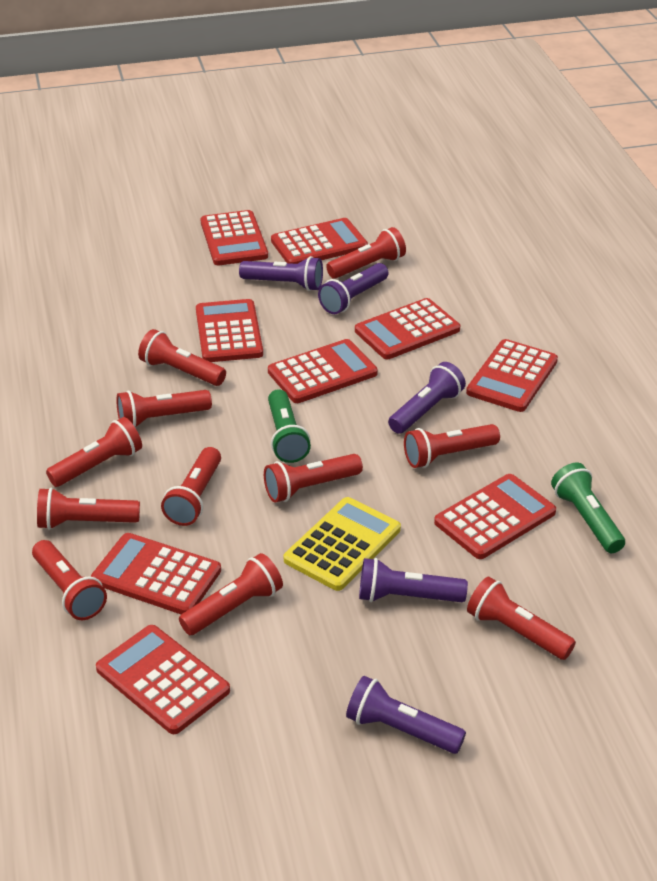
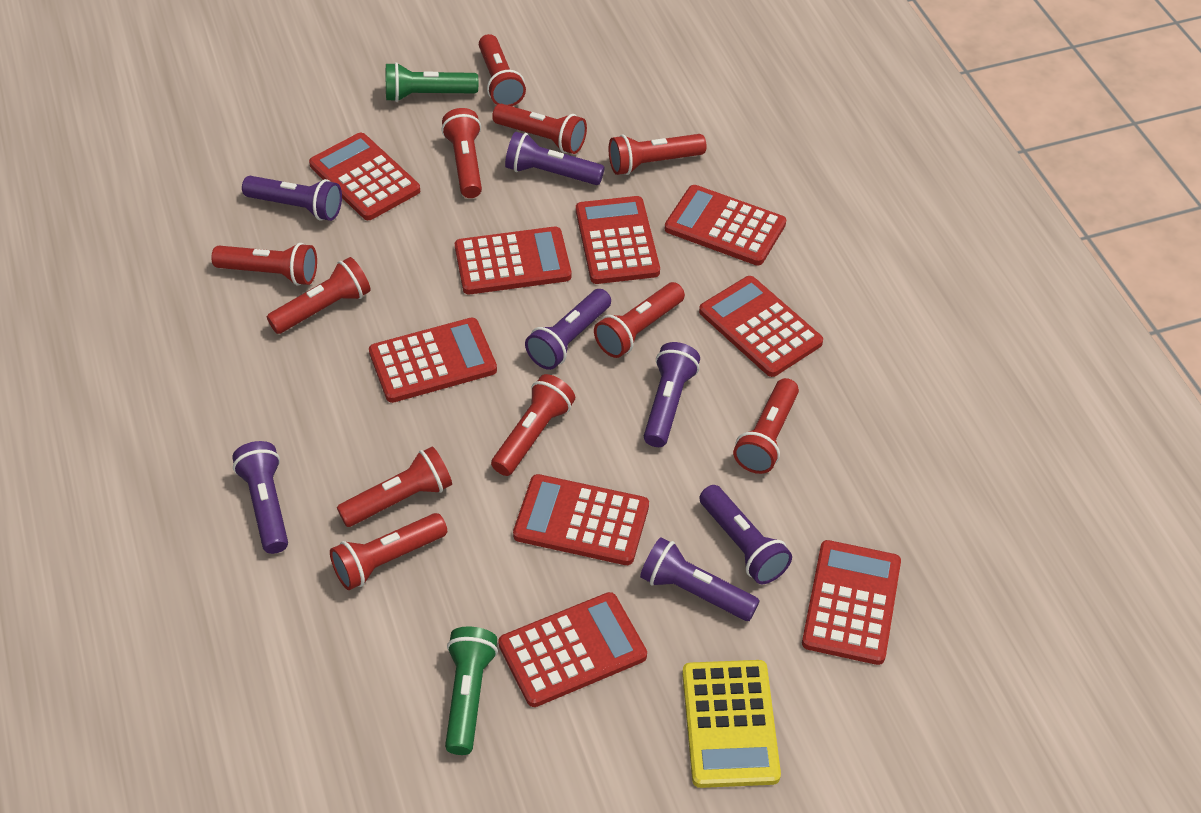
purple flashlight: 5 -> 7

